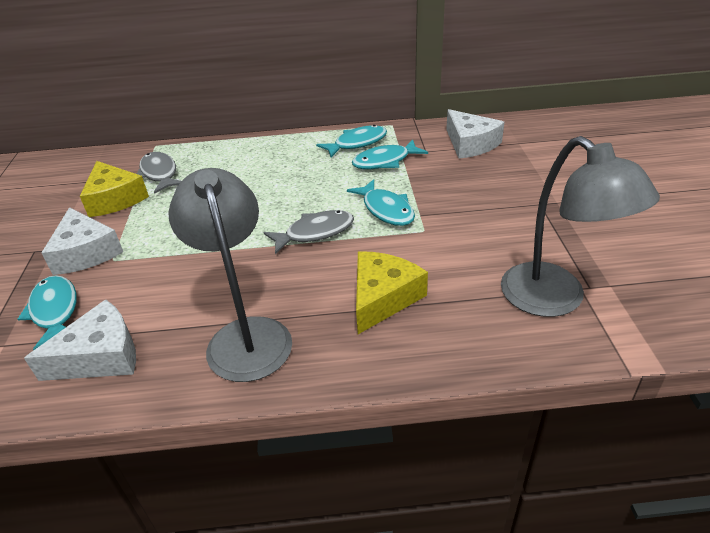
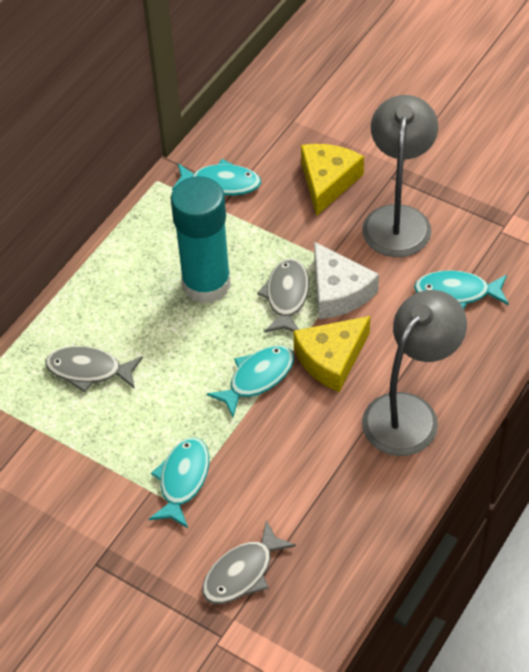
grey fish: 2 -> 3
turquoise glue stick: 0 -> 1
white cheese: 3 -> 1

